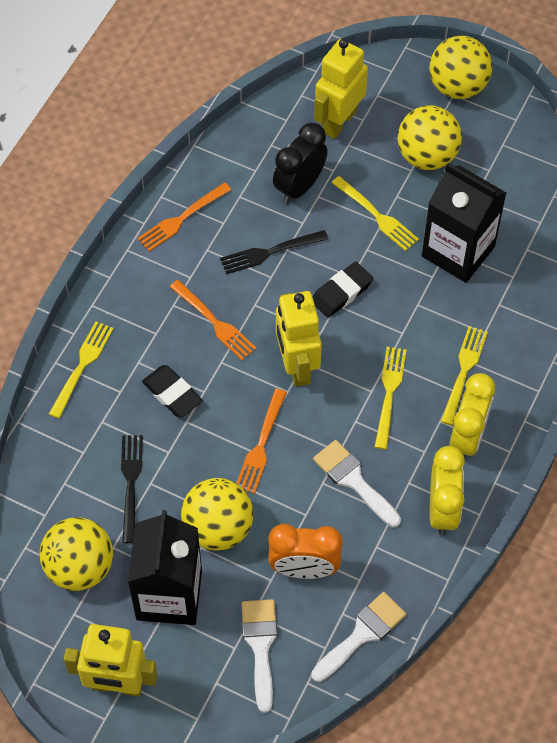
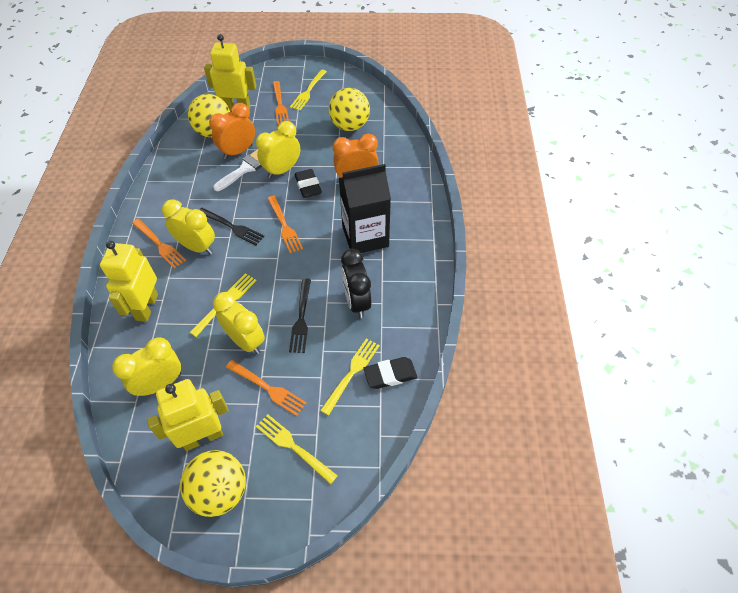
black carton: 2 -> 1
orange clock: 1 -> 2
orange fork: 3 -> 4
white brush: 3 -> 1
yellow ball: 4 -> 3
yellow clock: 2 -> 4

